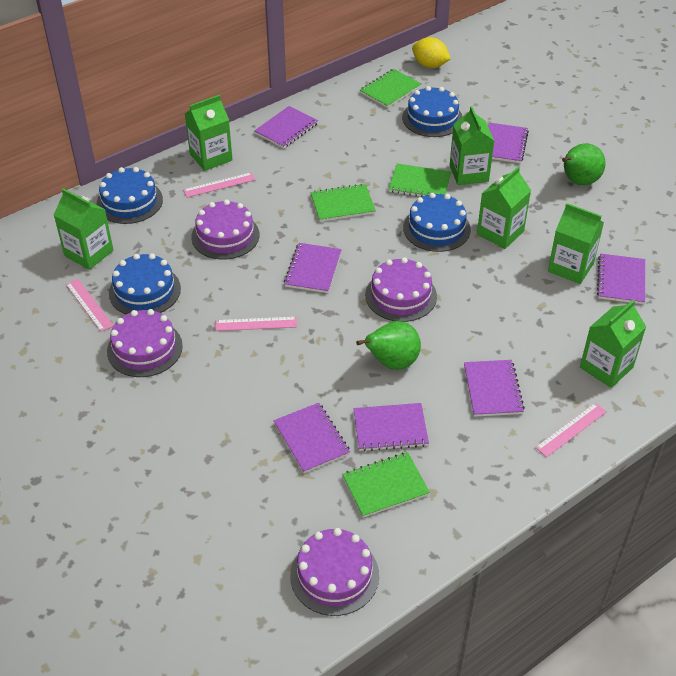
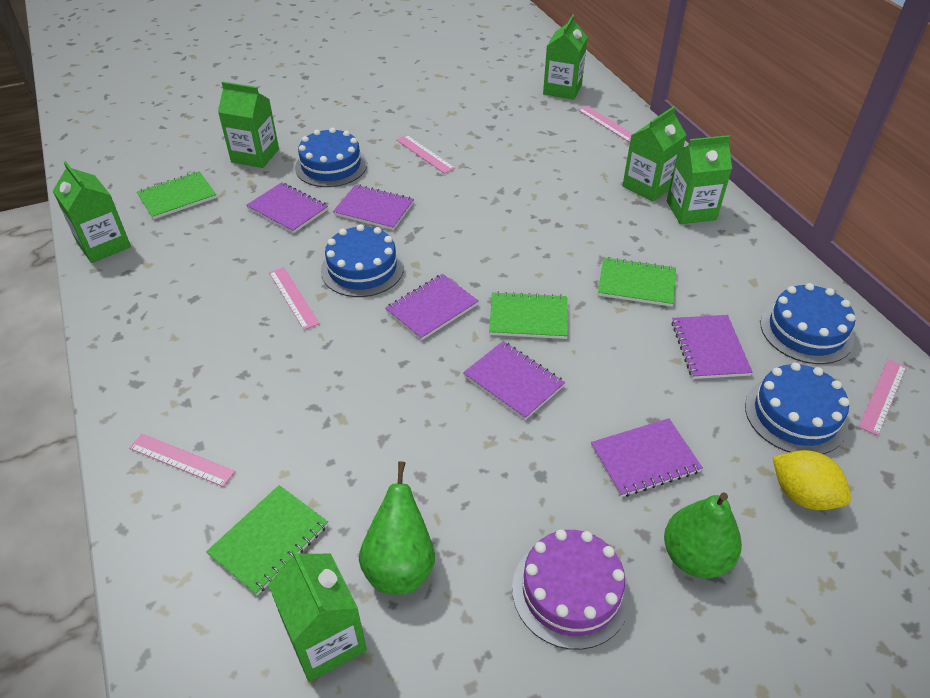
pink ruler: 4 -> 5
purple cake: 4 -> 1
purple notebook: 7 -> 6

